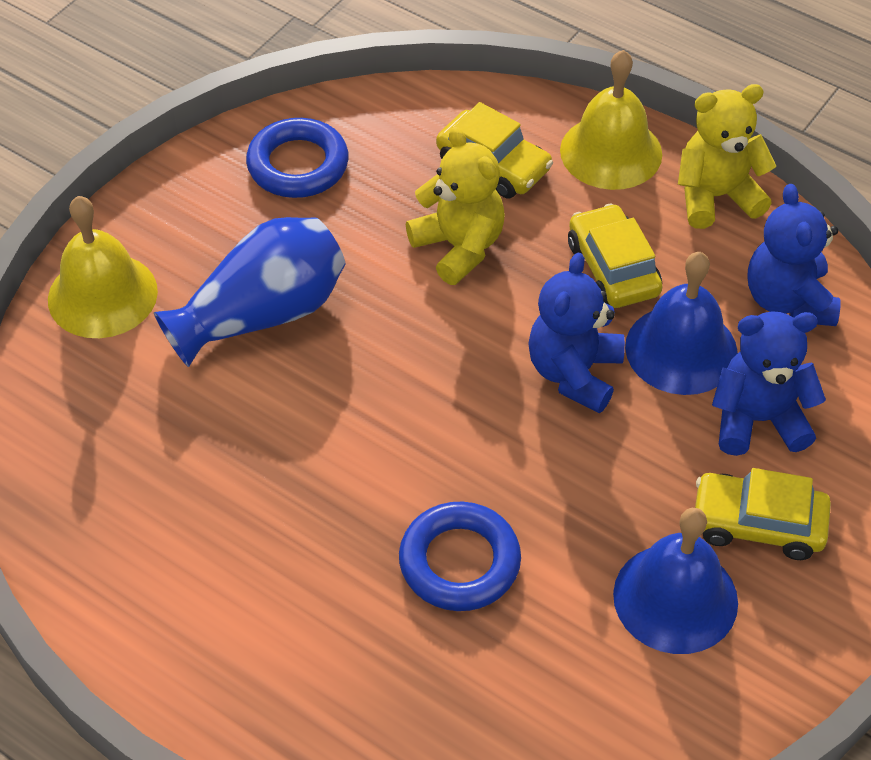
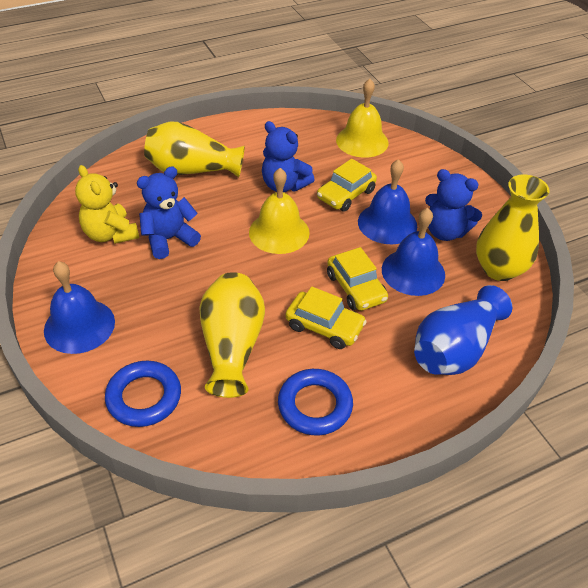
blue bell: 2 -> 3
yellow teddy bear: 2 -> 1
yellow vase: 0 -> 3

